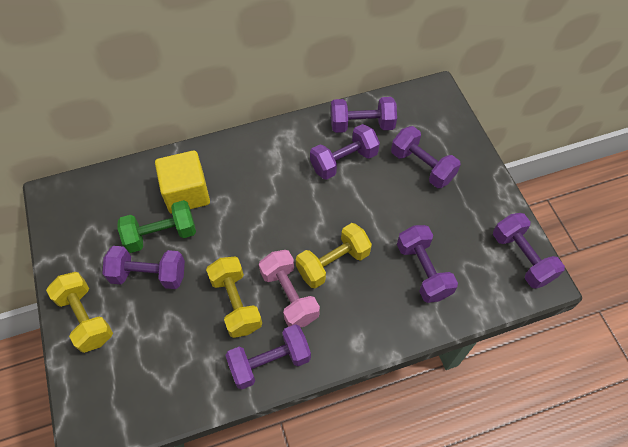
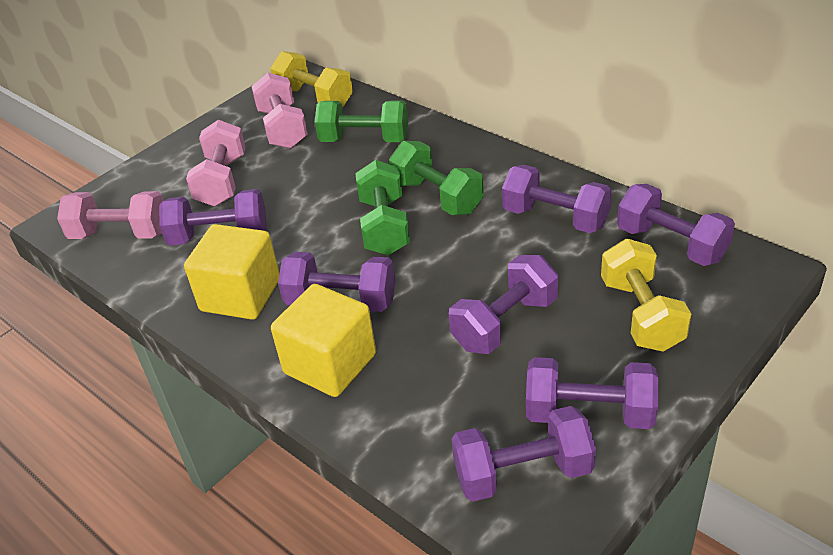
green dumbbell: 1 -> 3
pink dumbbell: 1 -> 3
yellow cube: 1 -> 2
yellow dumbbell: 3 -> 2

